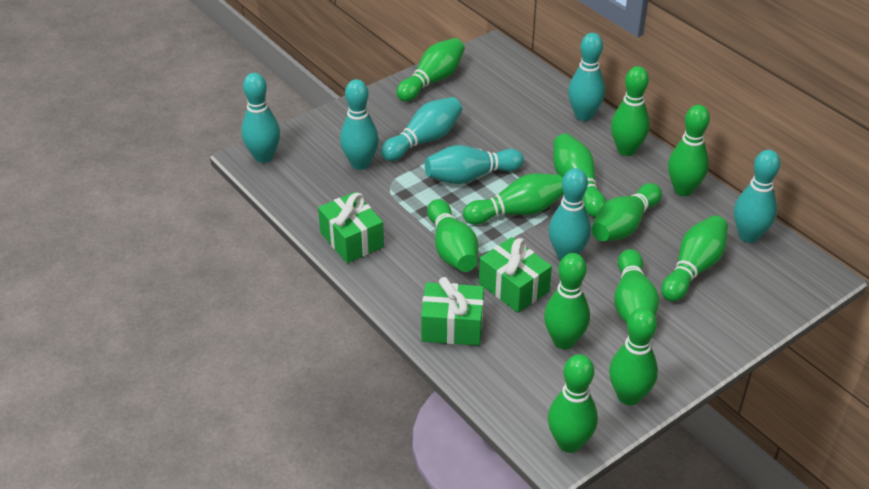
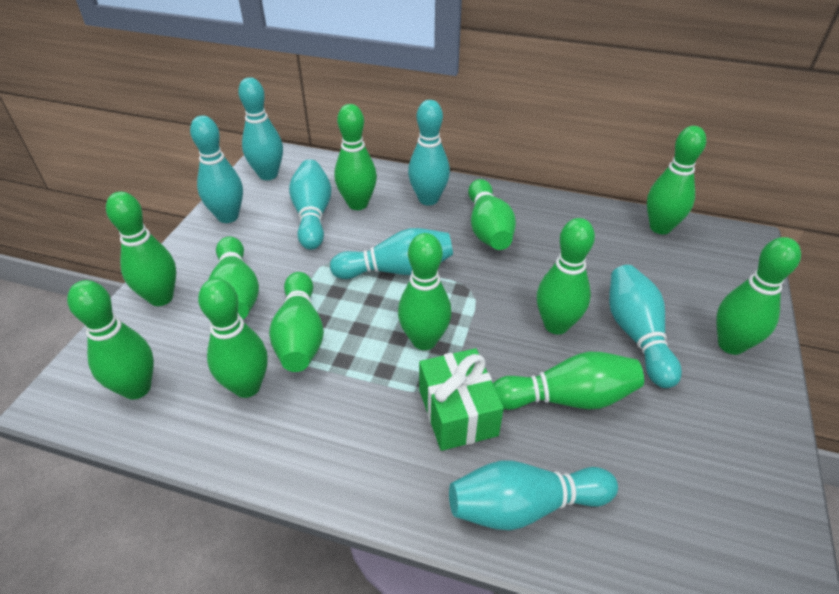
green gift: 3 -> 1

